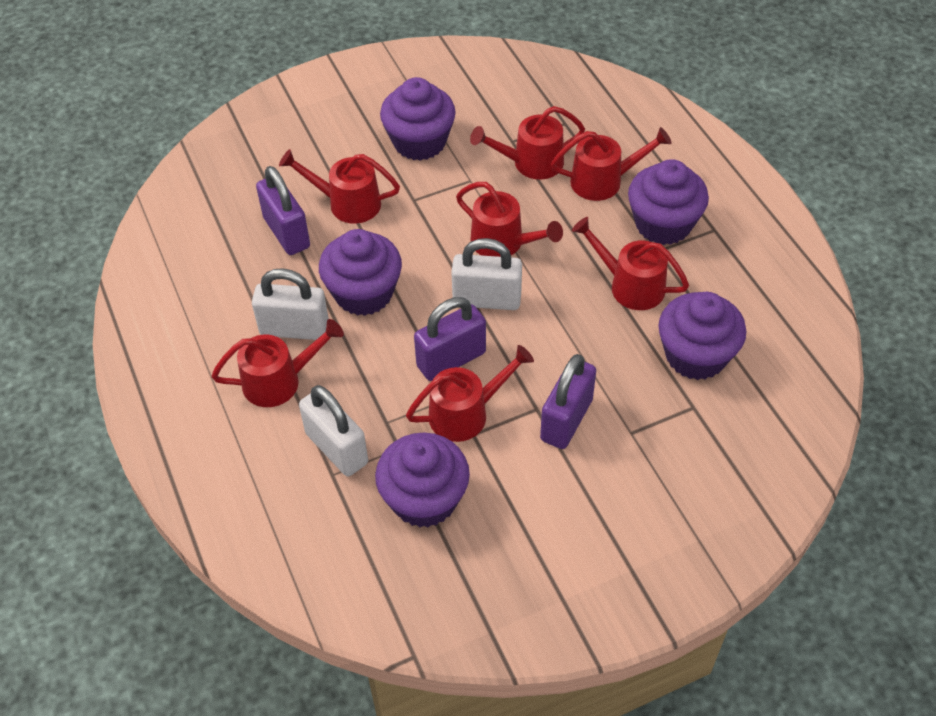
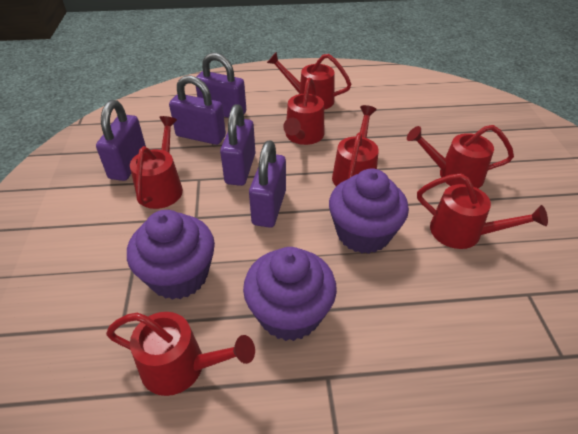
purple cupcake: 5 -> 3
purple padlock: 3 -> 5
white padlock: 3 -> 0

